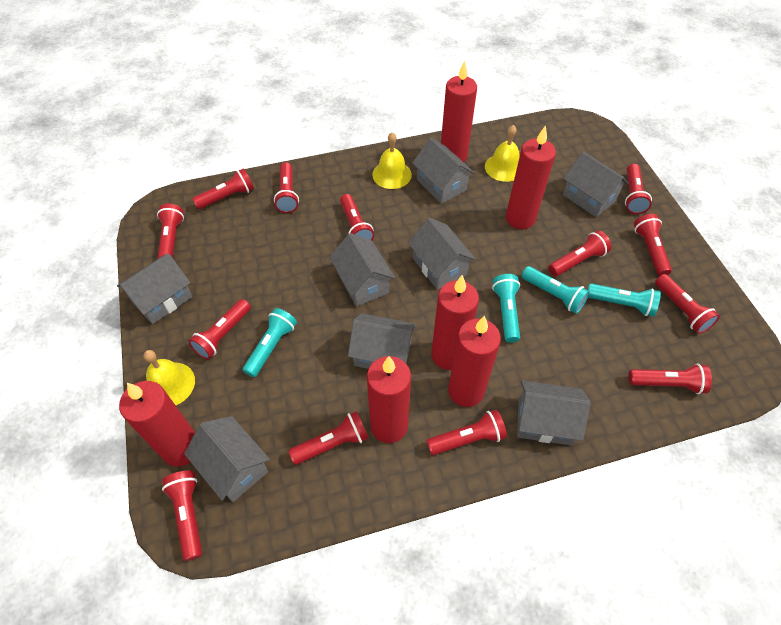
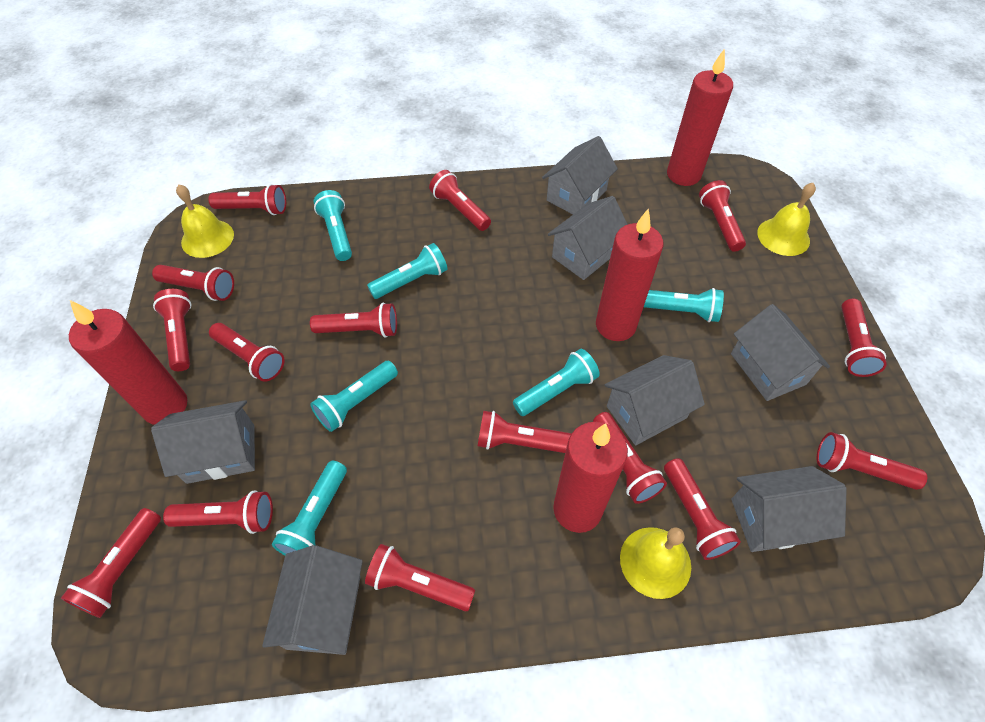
grey house: 8 -> 7
red candle: 6 -> 4
red flashlight: 13 -> 15
turquoise flashlight: 4 -> 6

